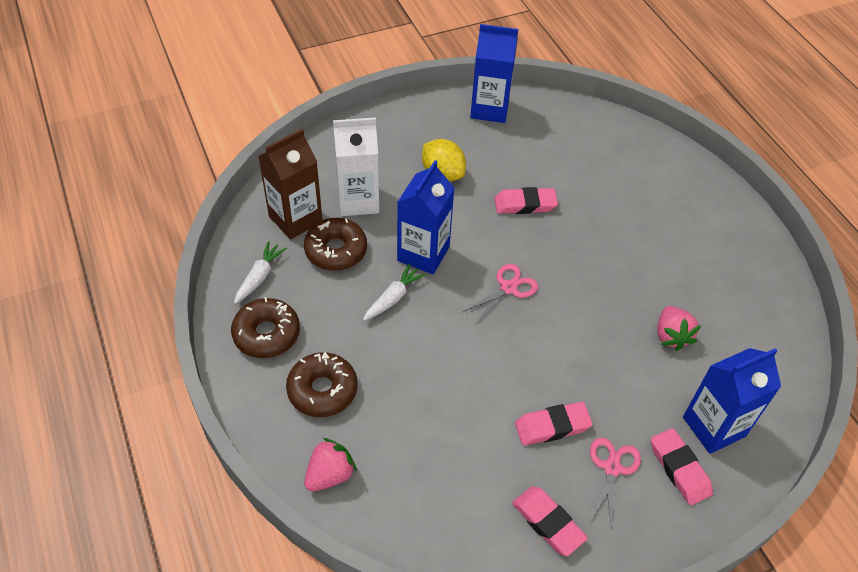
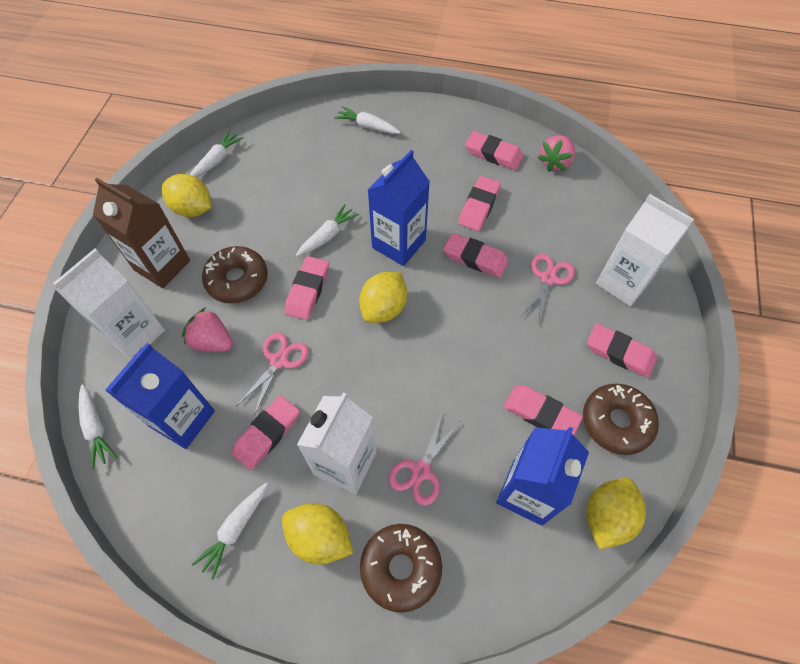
pink eraser: 4 -> 7
pink scissors: 2 -> 3
white carrot: 2 -> 5
white carton: 1 -> 3
yellow lemon: 1 -> 4

